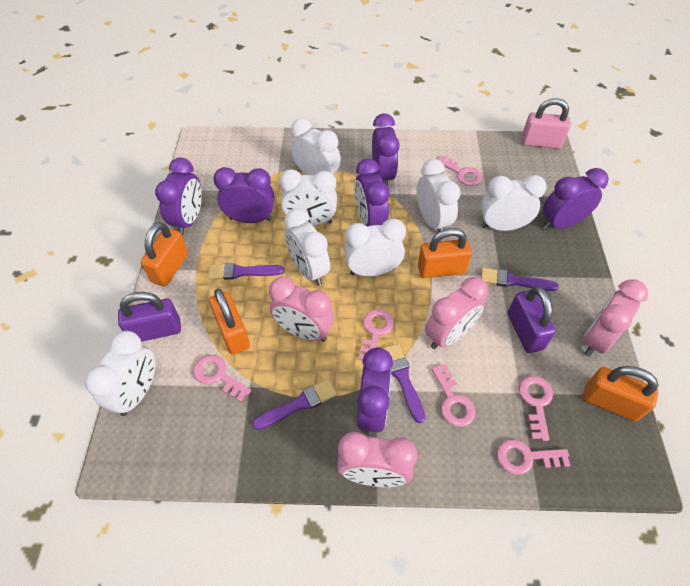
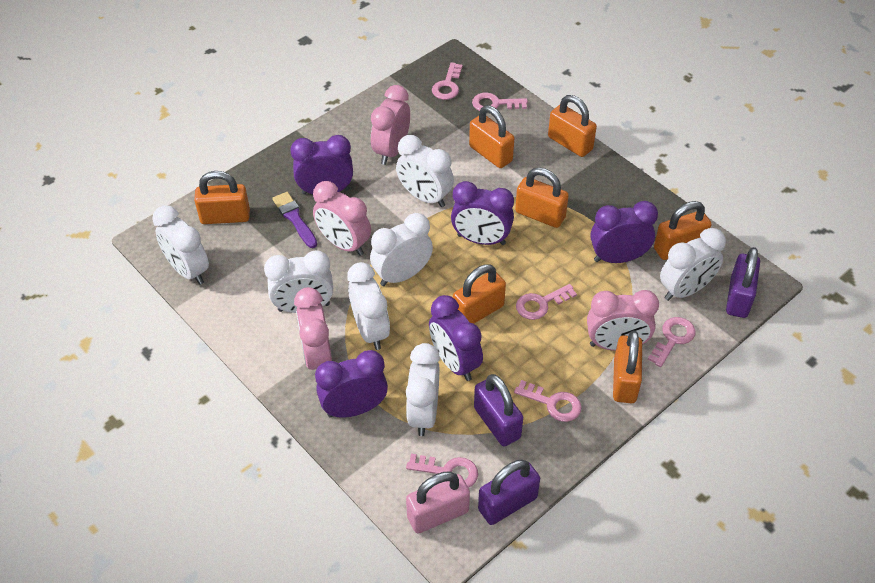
orange padlock: 4 -> 7
purple brush: 4 -> 1
purple clock: 6 -> 5
purple padlock: 2 -> 3

